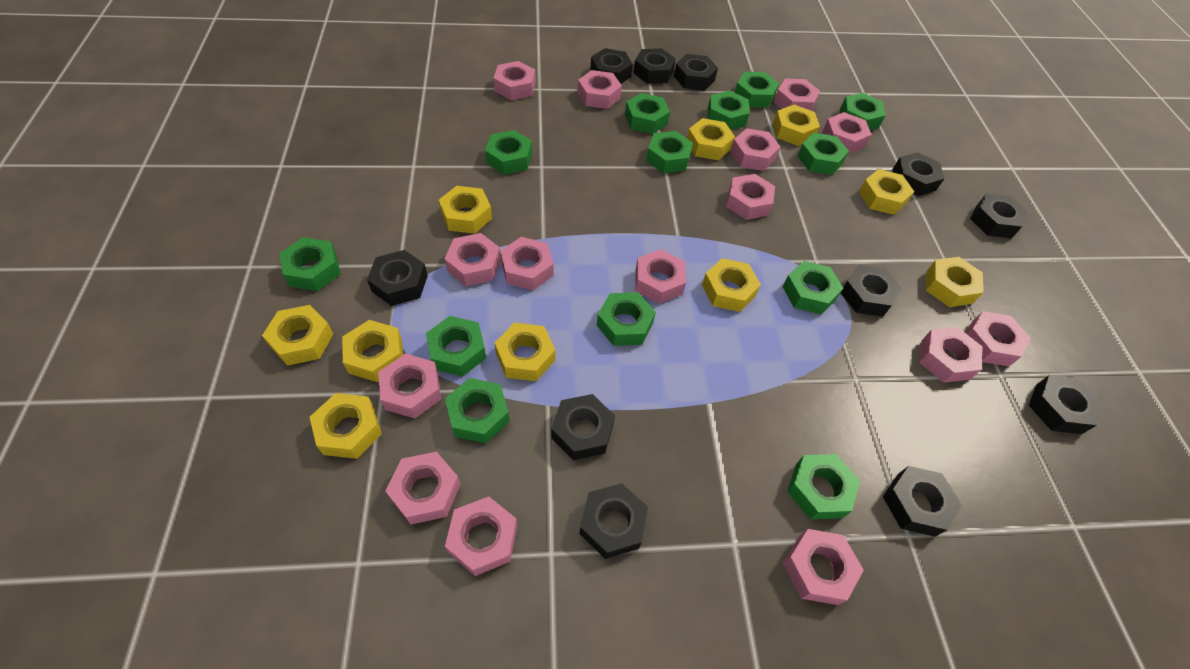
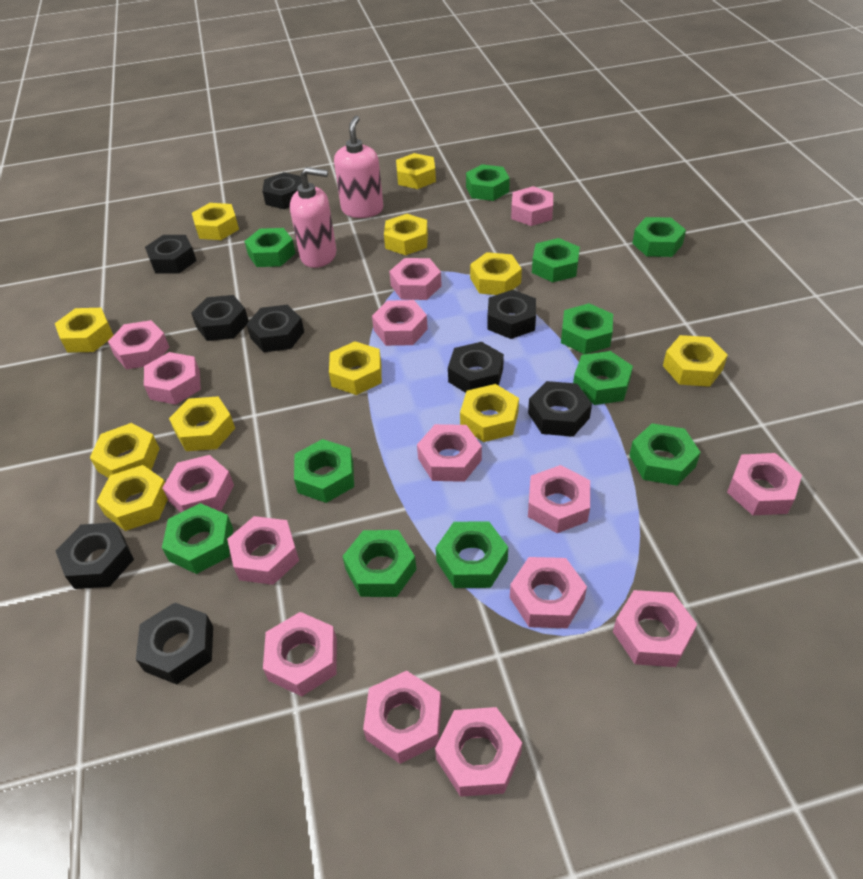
black nut: 11 -> 9
green nut: 13 -> 11
pink soap dispenser: 0 -> 2
yellow nut: 10 -> 11

